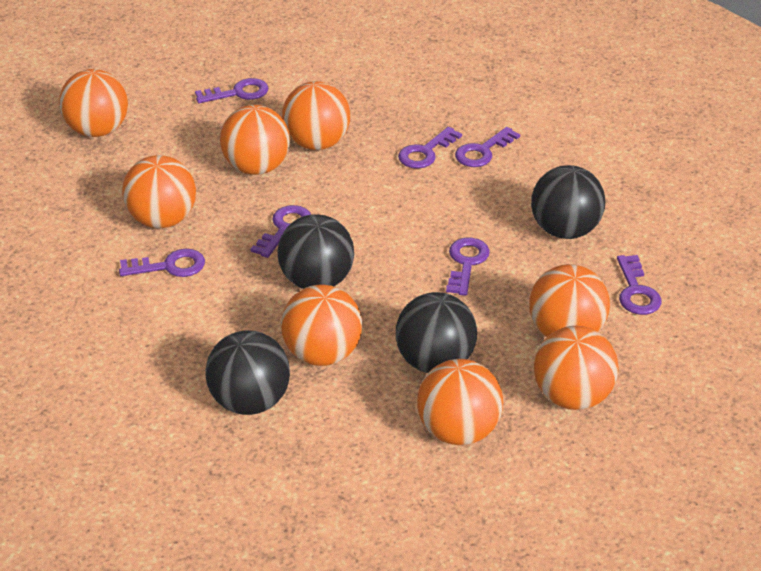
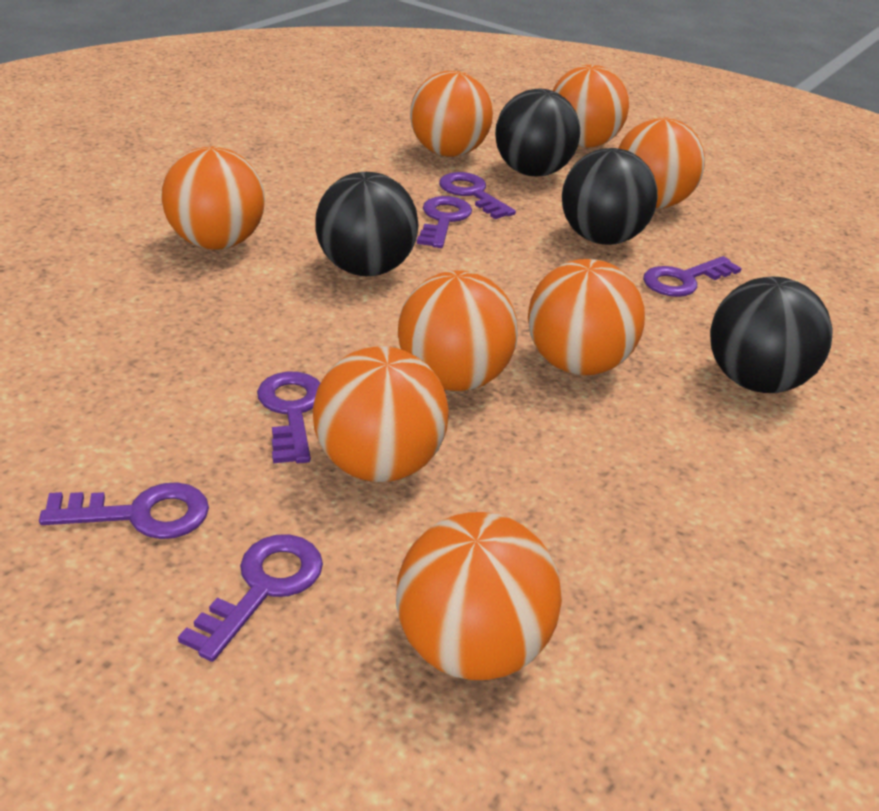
purple key: 7 -> 6

